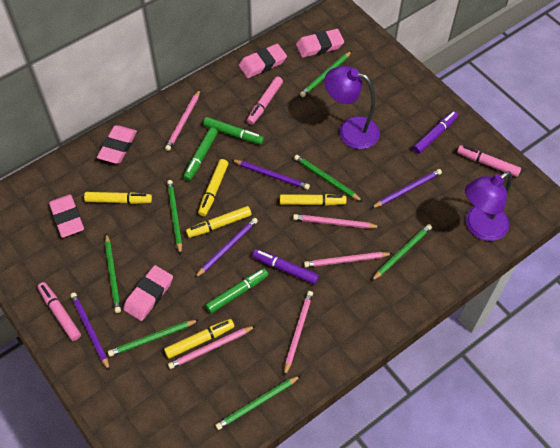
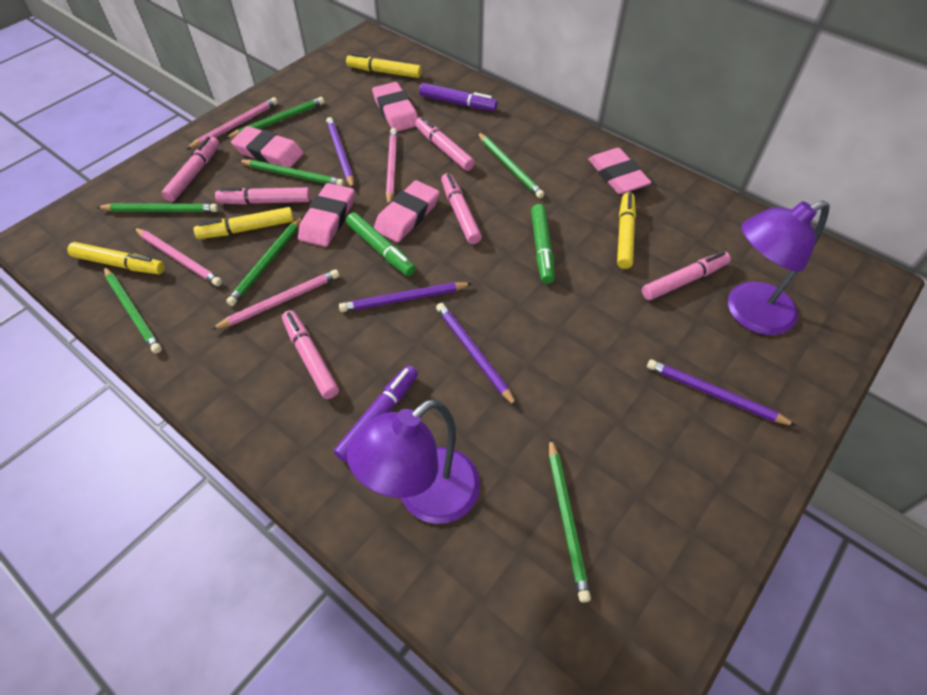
green marker: 3 -> 2
pink marker: 3 -> 6
pink pencil: 5 -> 4
yellow marker: 5 -> 4

